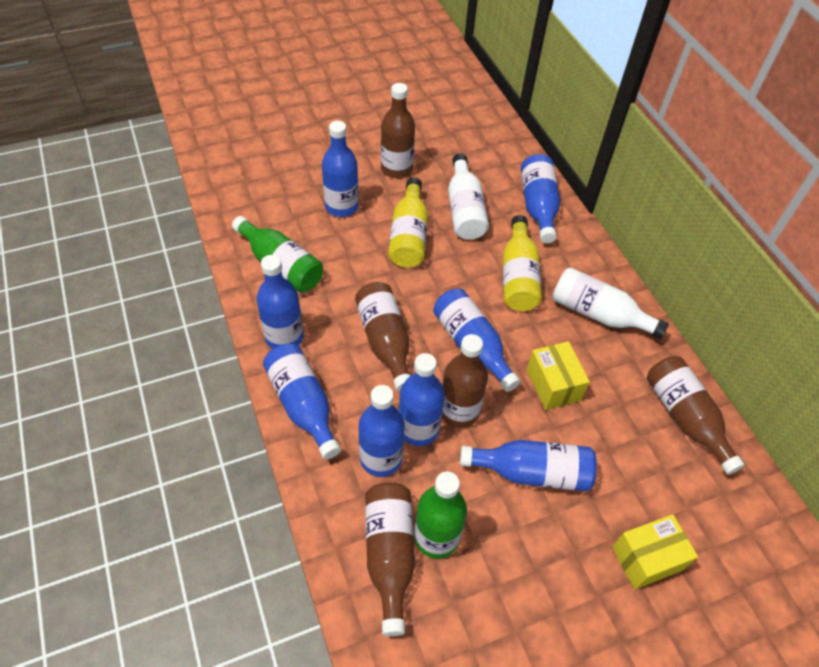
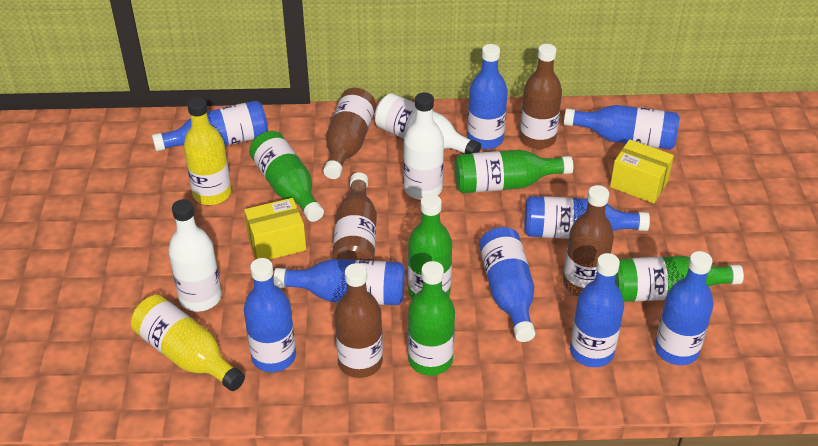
blue bottle: 8 -> 9
green bottle: 2 -> 5
white bottle: 2 -> 3

